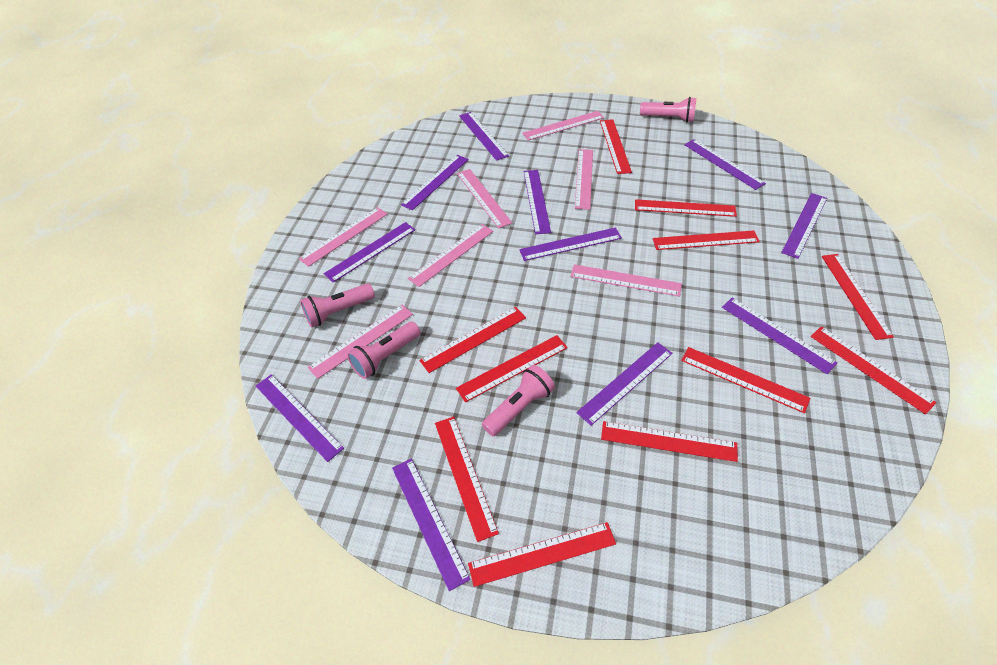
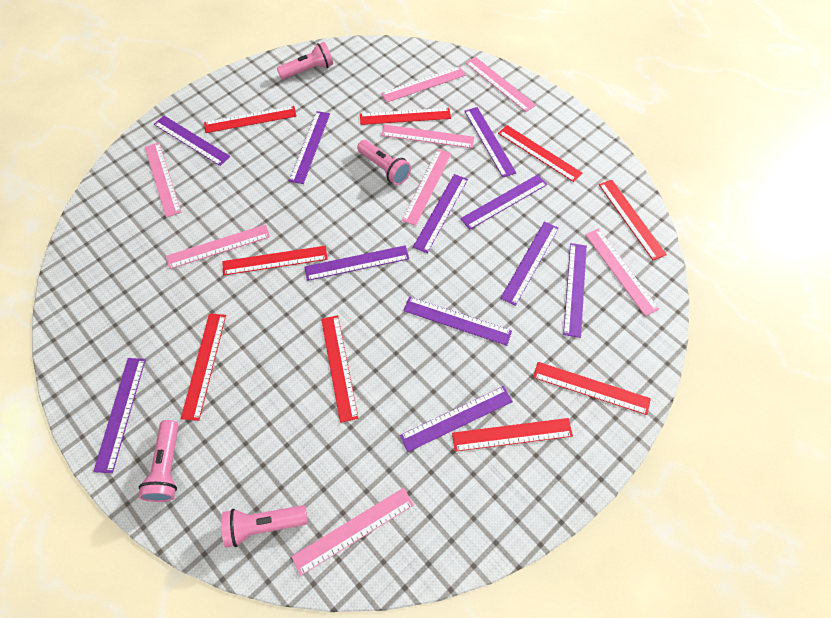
pink ruler: 7 -> 8
red ruler: 11 -> 9

